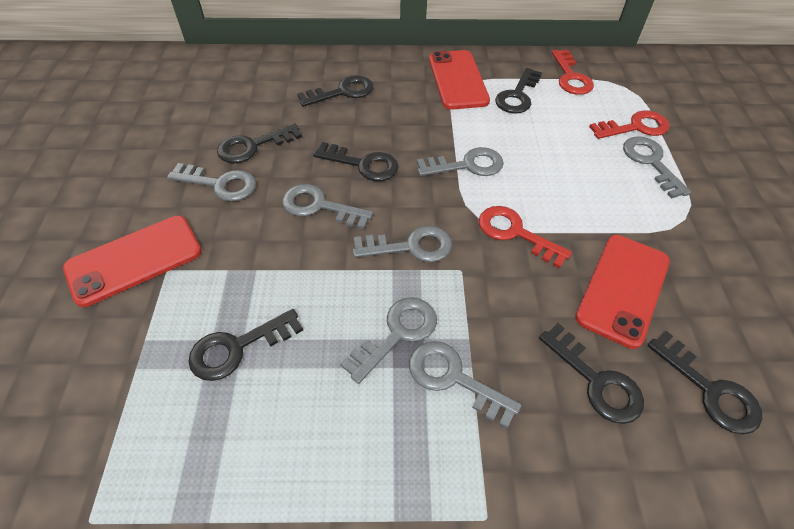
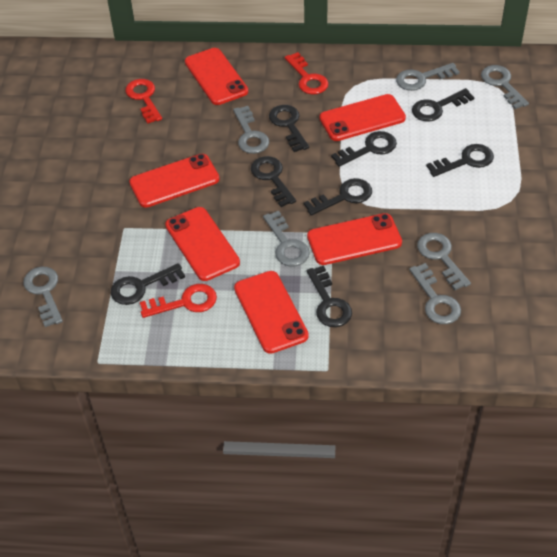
black key: 7 -> 8
red phone: 3 -> 6

